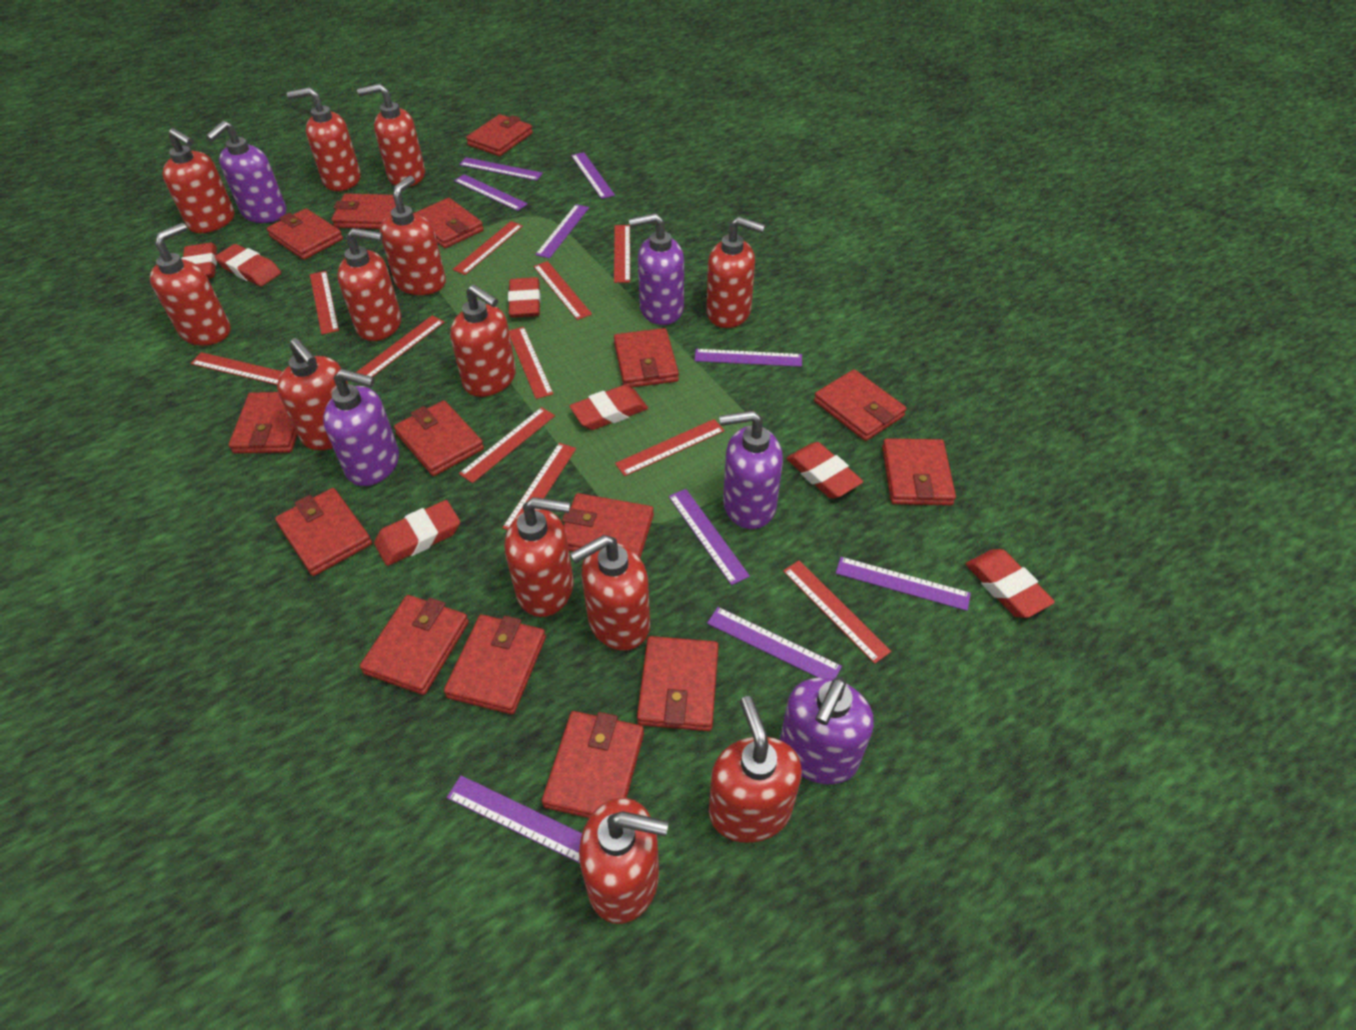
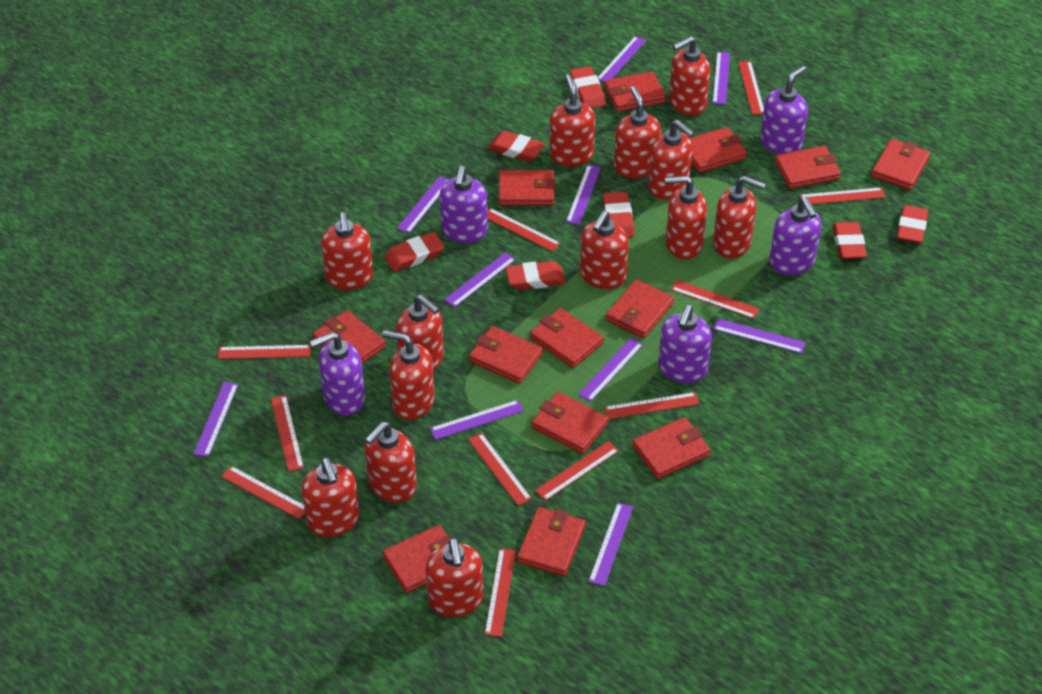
purple ruler: 9 -> 10
red wallet: 15 -> 13

